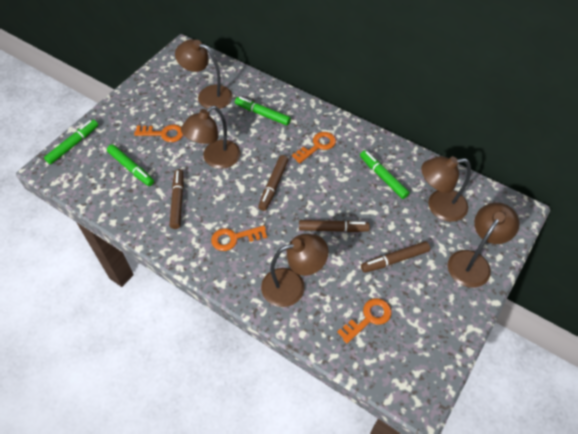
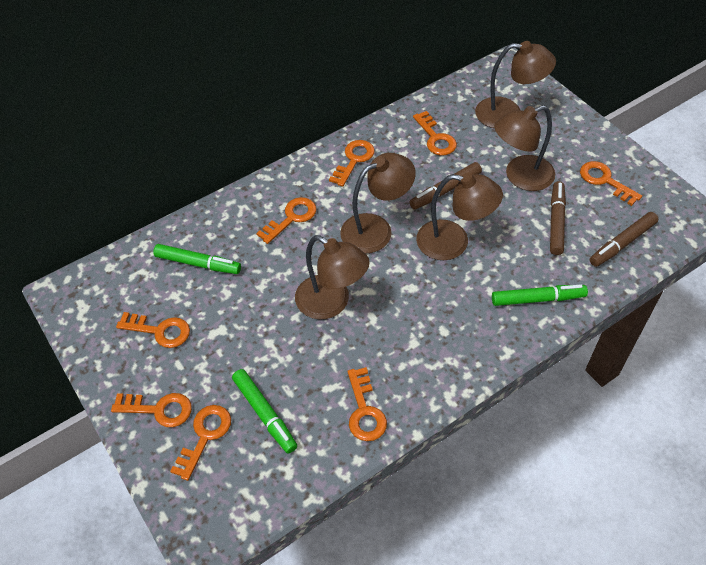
brown marker: 4 -> 3
green marker: 4 -> 3
orange key: 4 -> 8

